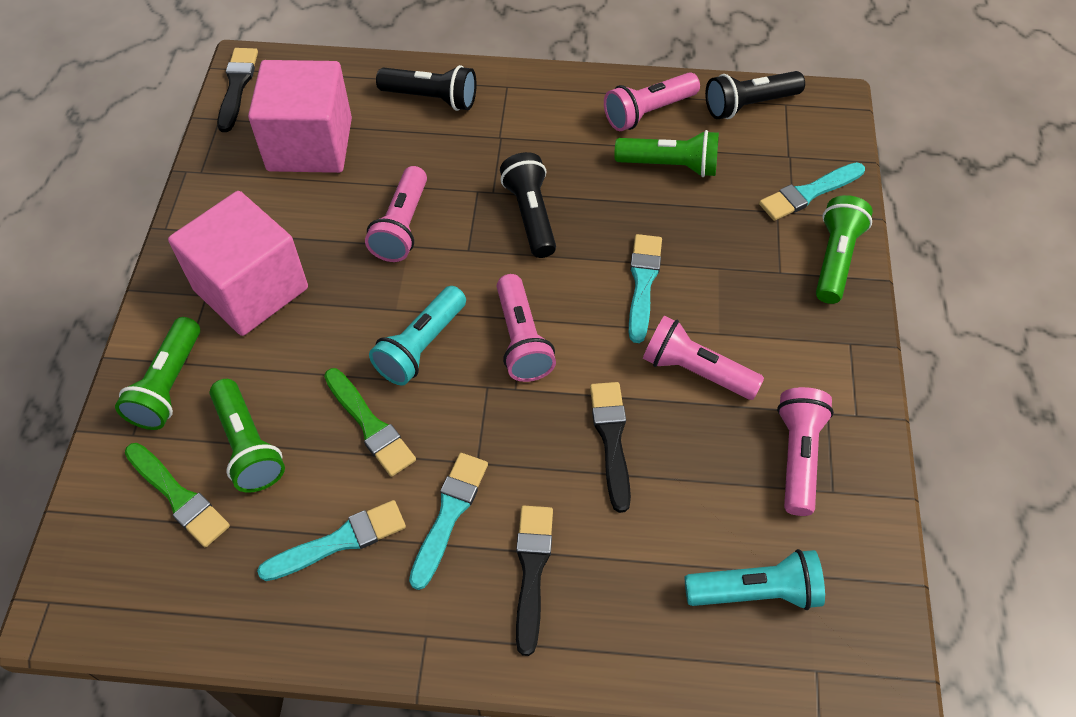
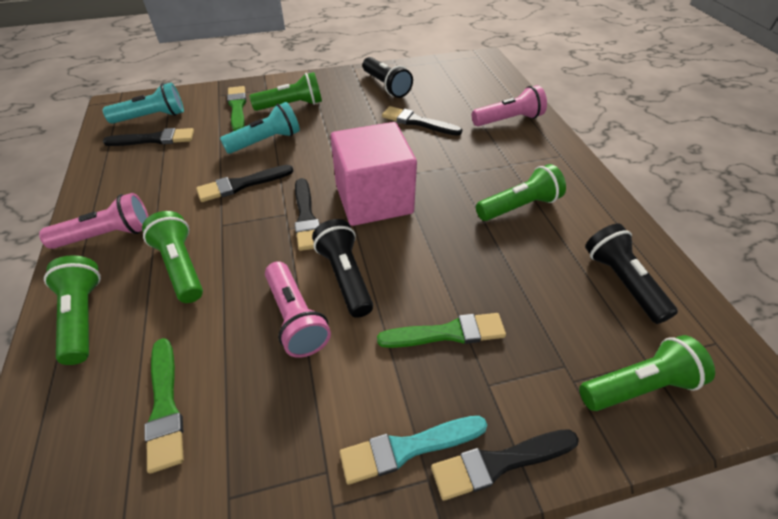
black brush: 3 -> 5
green brush: 2 -> 3
green flashlight: 4 -> 5
pink cube: 2 -> 1
pink flashlight: 5 -> 3
turquoise brush: 4 -> 1

